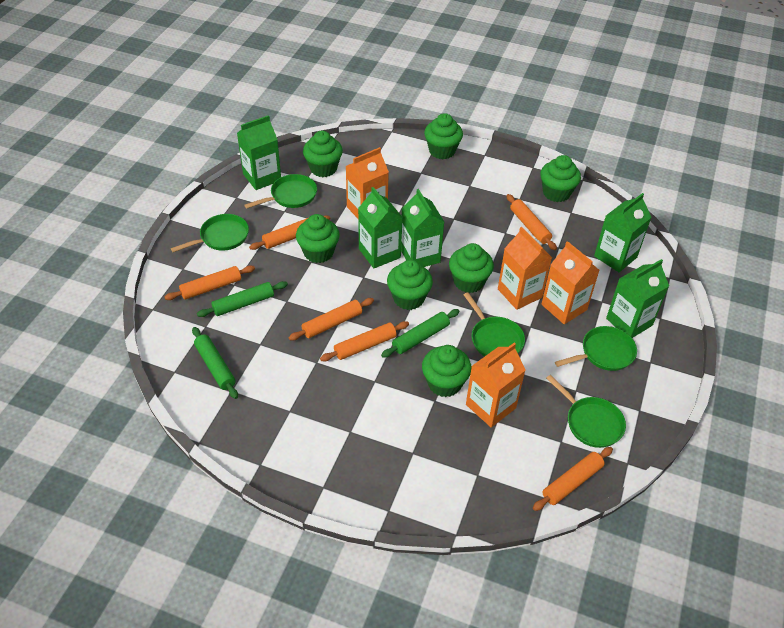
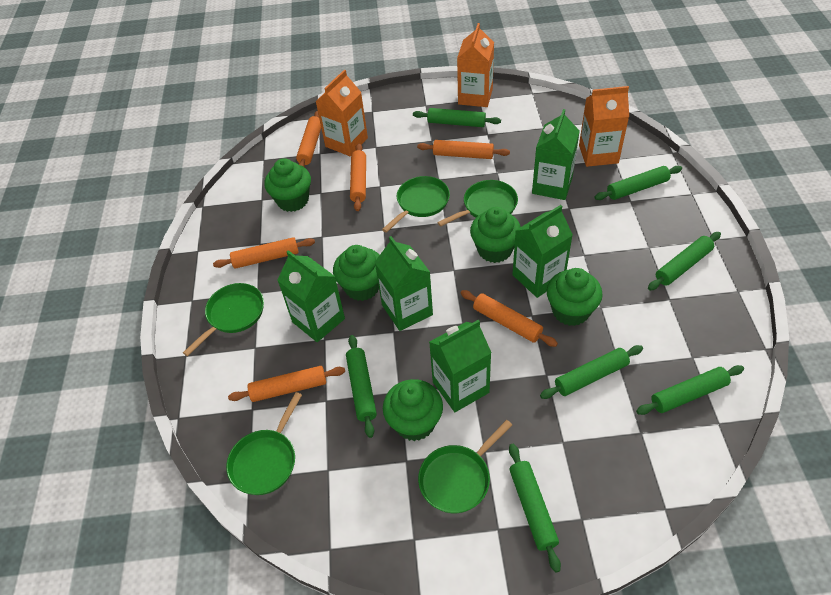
green cupcake: 7 -> 5
green rolling pin: 3 -> 7
orange carton: 4 -> 3

